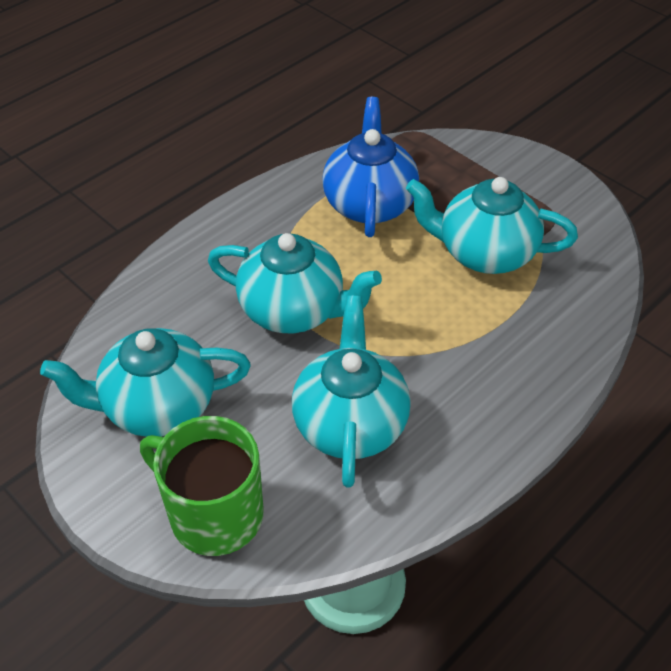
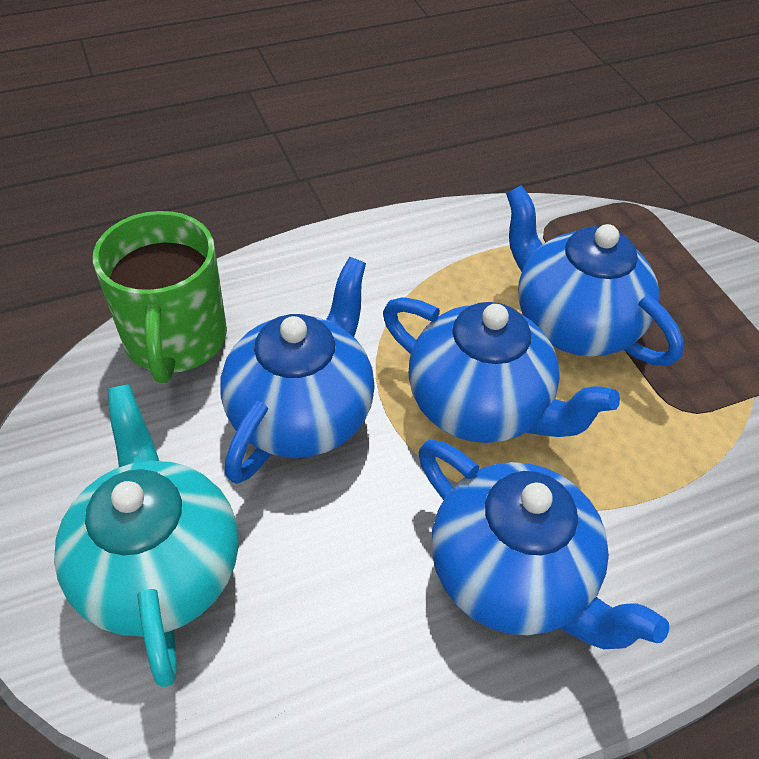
blue teapot: 1 -> 4
turquoise teapot: 4 -> 1

